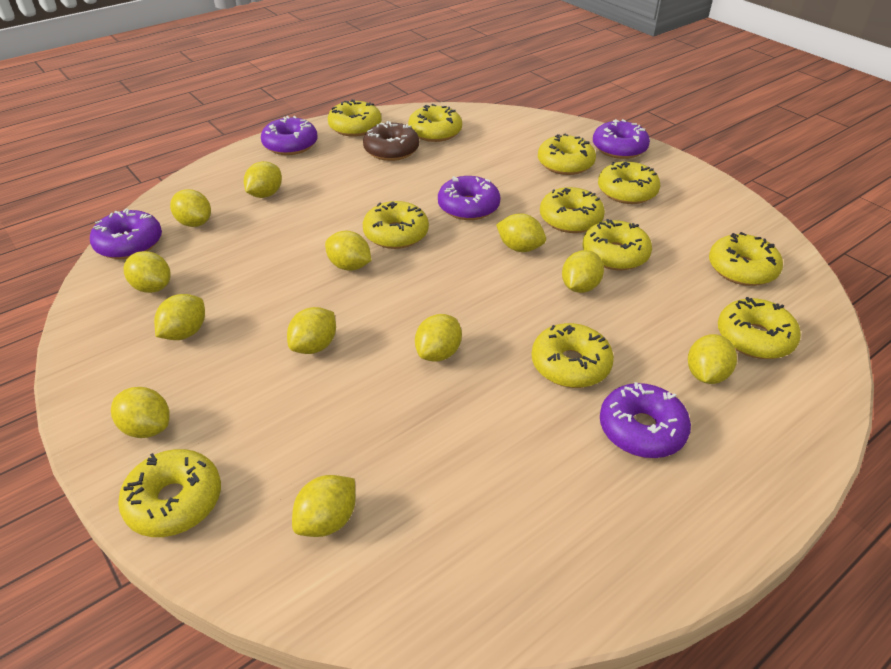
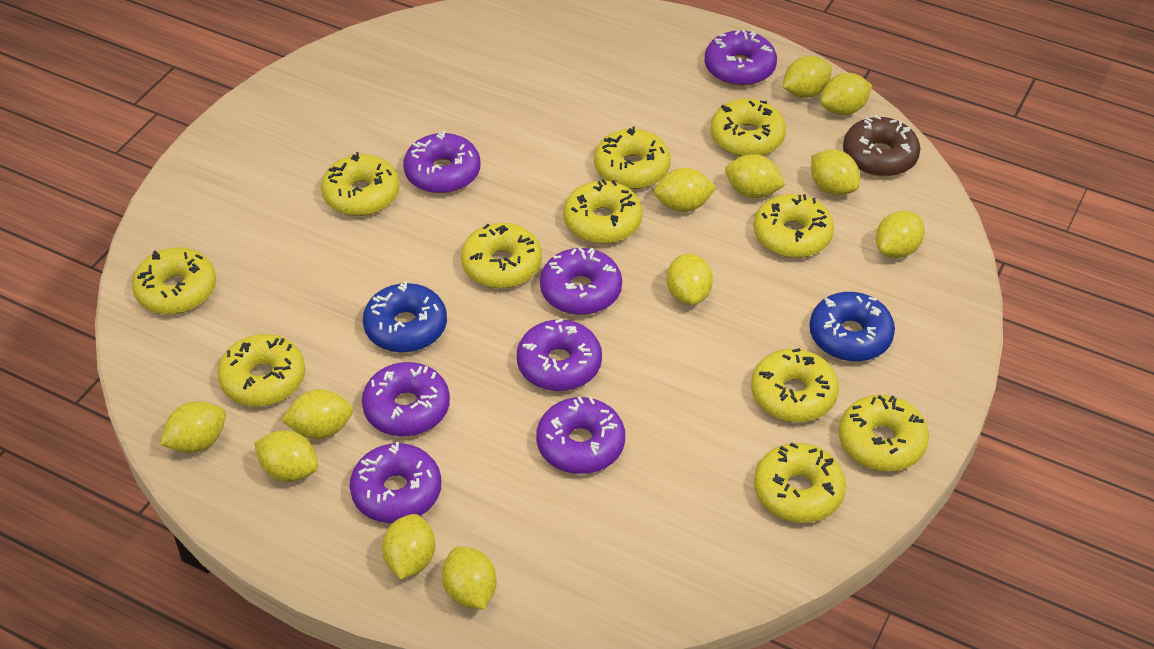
blue donut: 0 -> 2
purple donut: 5 -> 7

